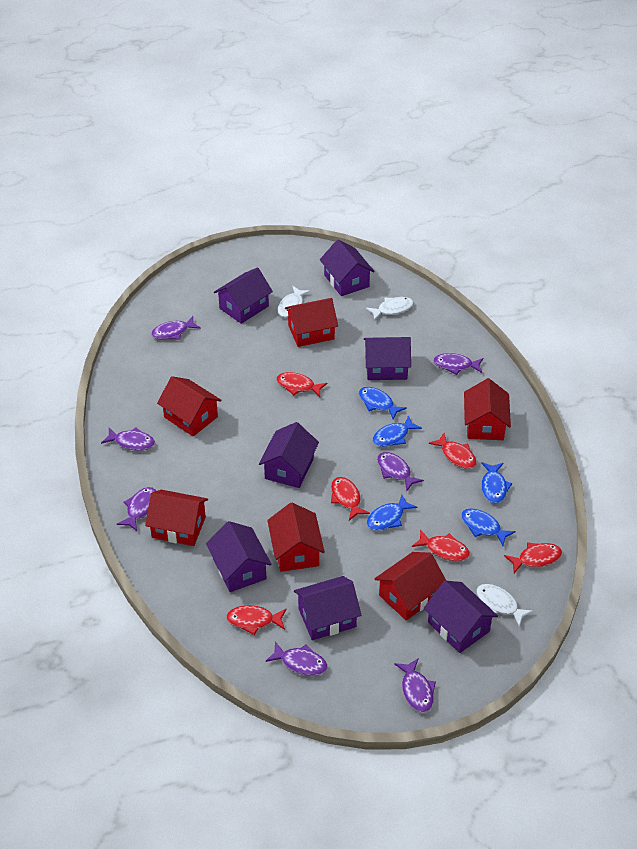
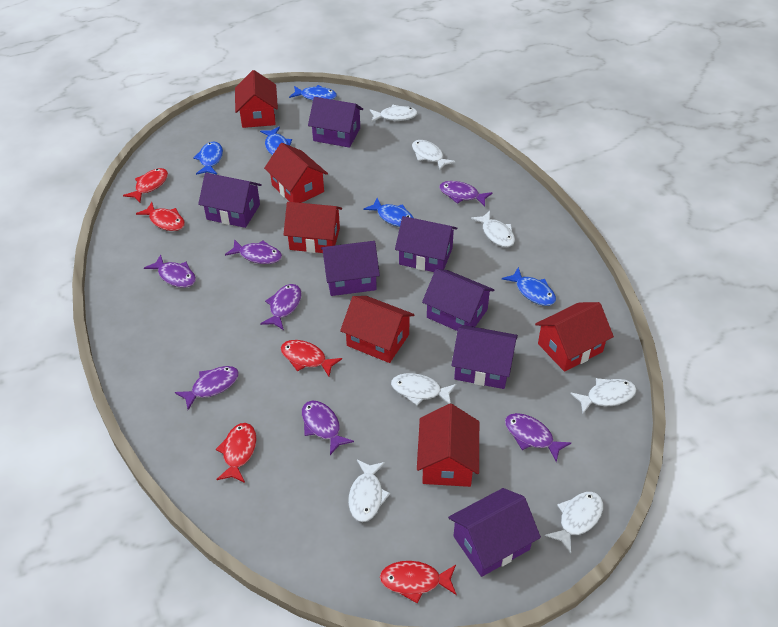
red fish: 6 -> 5
white fish: 3 -> 7

